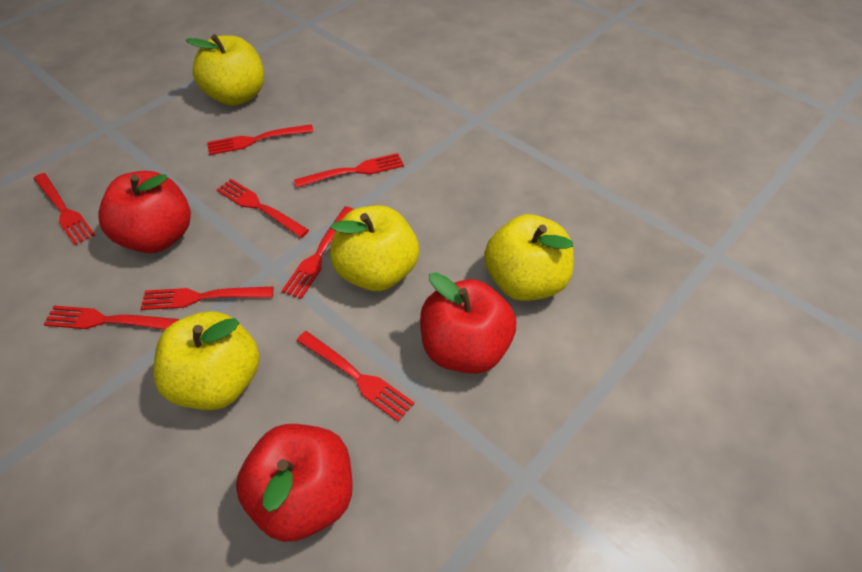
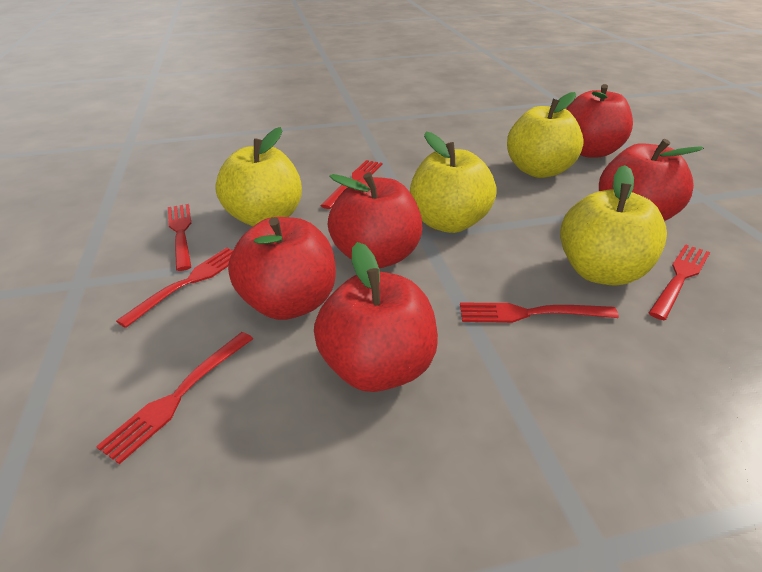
red apple: 3 -> 5
red fork: 8 -> 6

